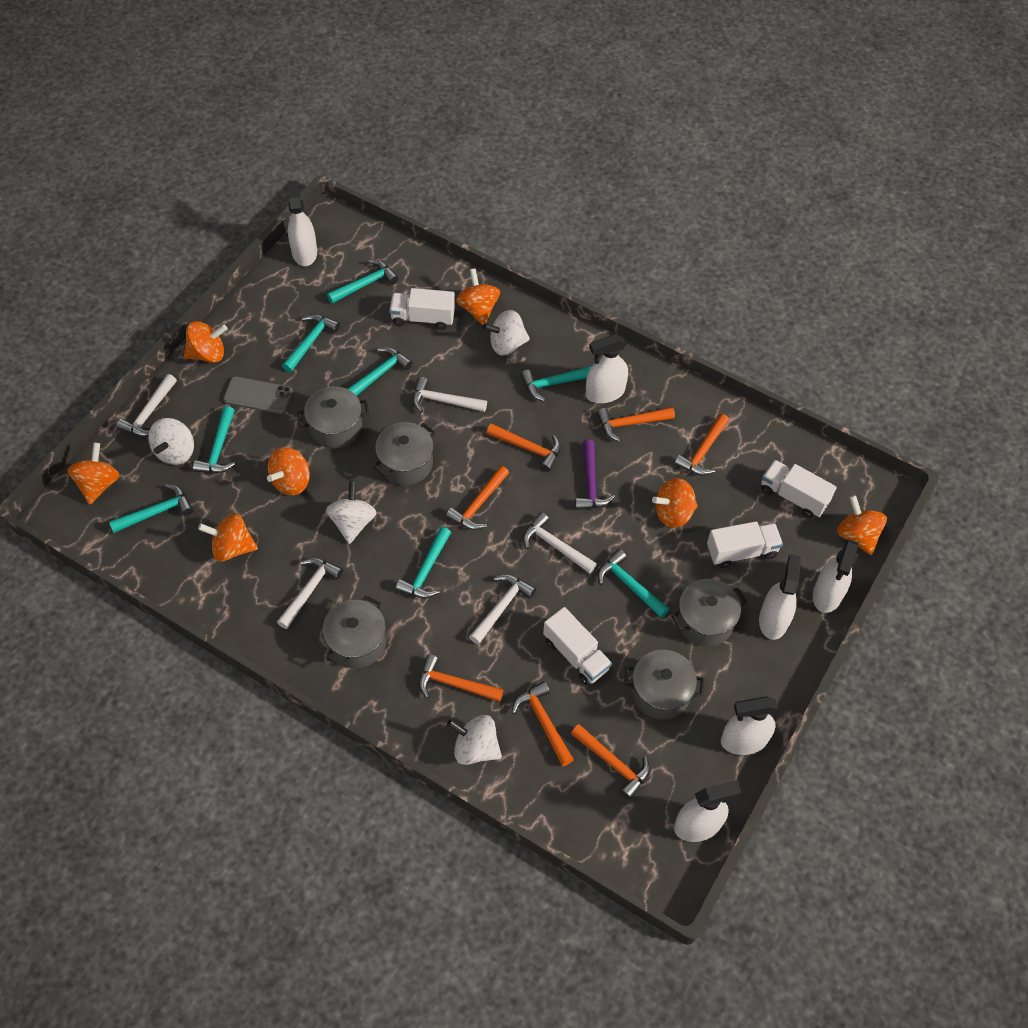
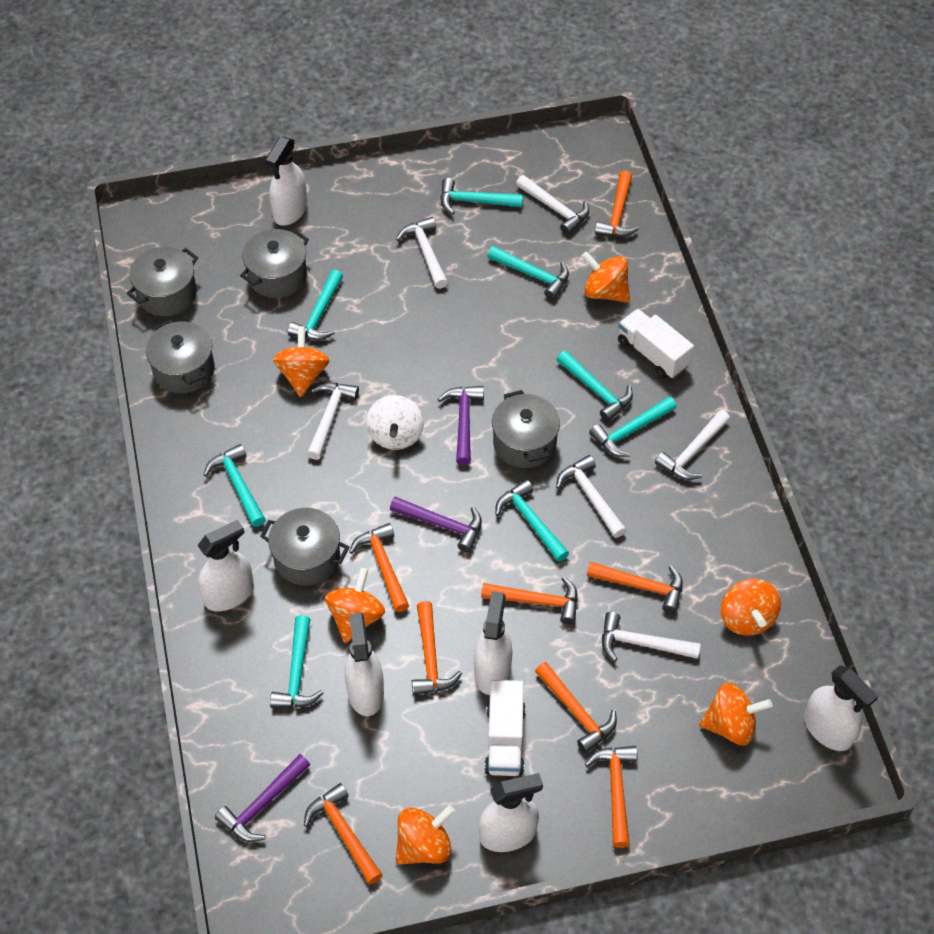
grey phone: 1 -> 0
orange hammer: 7 -> 8
orange spinning top: 7 -> 6
purple hammer: 1 -> 3
white hammer: 5 -> 6
white spinning top: 4 -> 1
white truck: 4 -> 2

